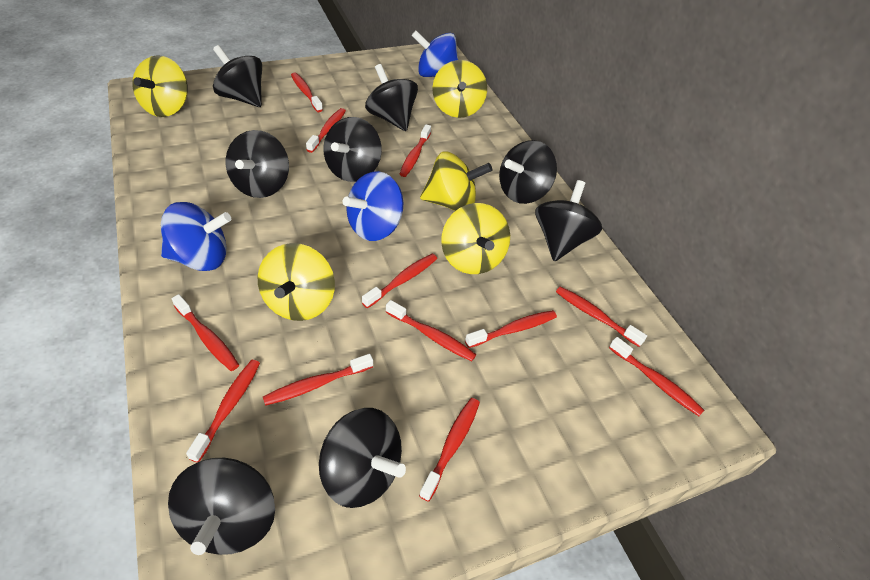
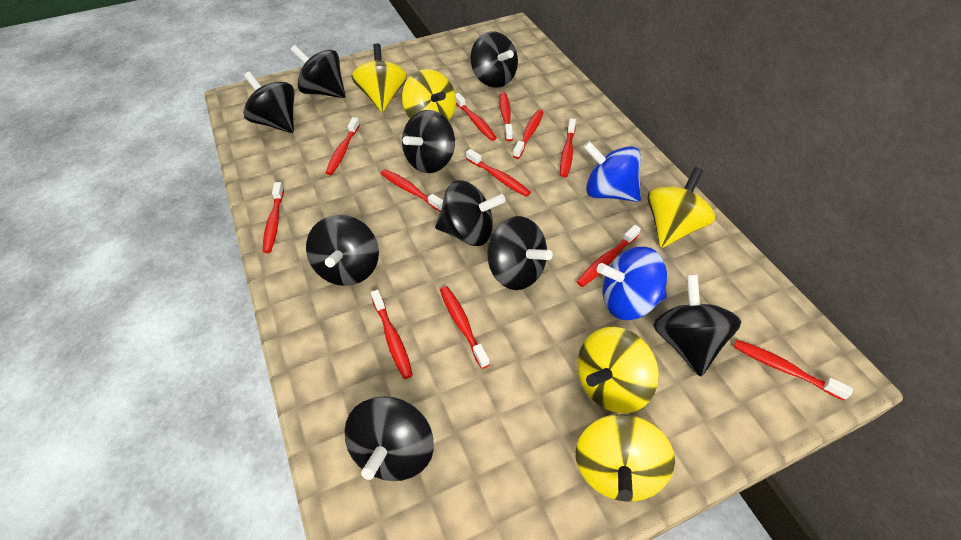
black spinning top: 8 -> 9
blue spinning top: 3 -> 2

